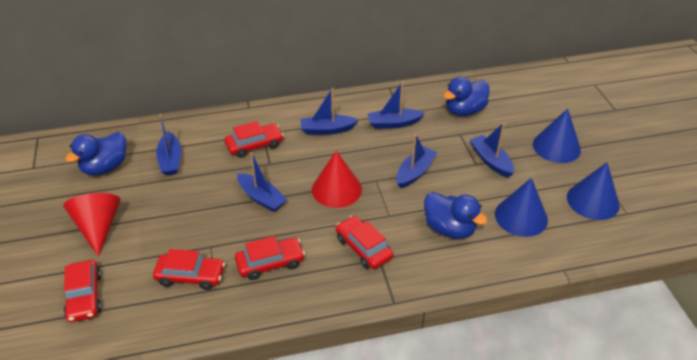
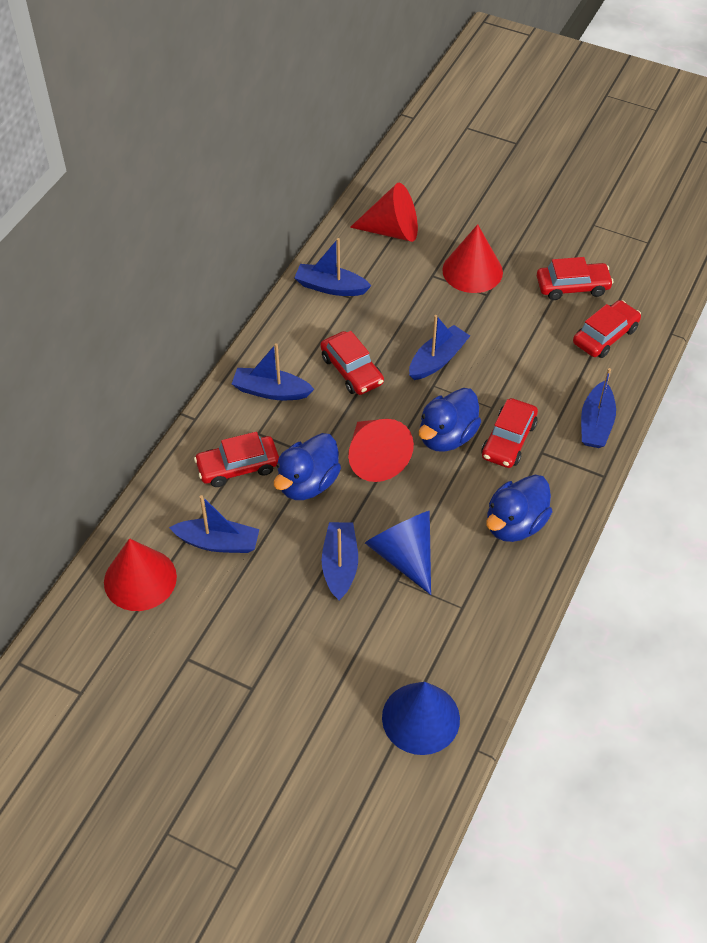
blue cone: 3 -> 2
red cone: 2 -> 4

